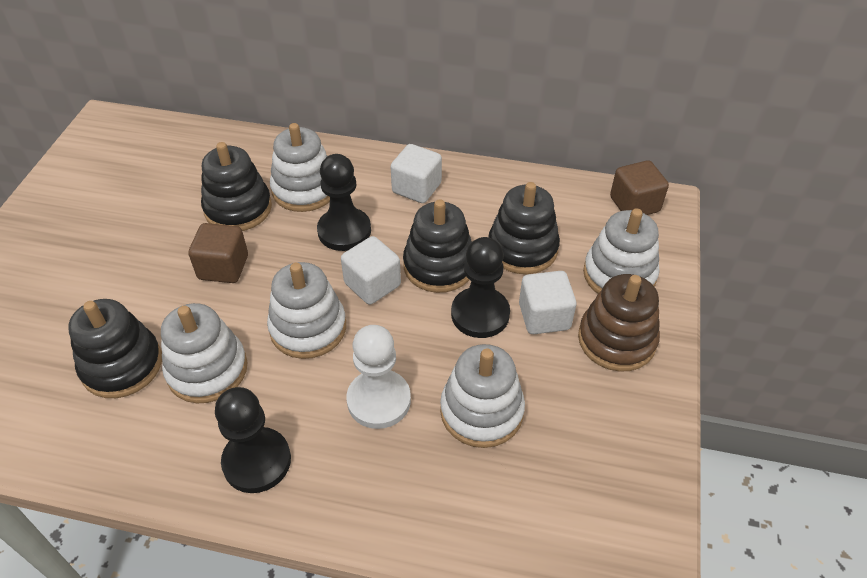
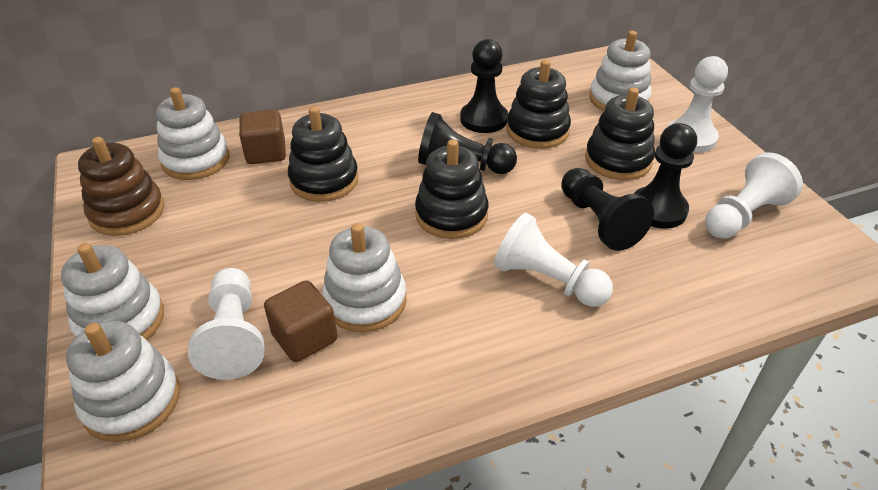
black pawn: 3 -> 4
white cube: 3 -> 0
white pawn: 1 -> 4

